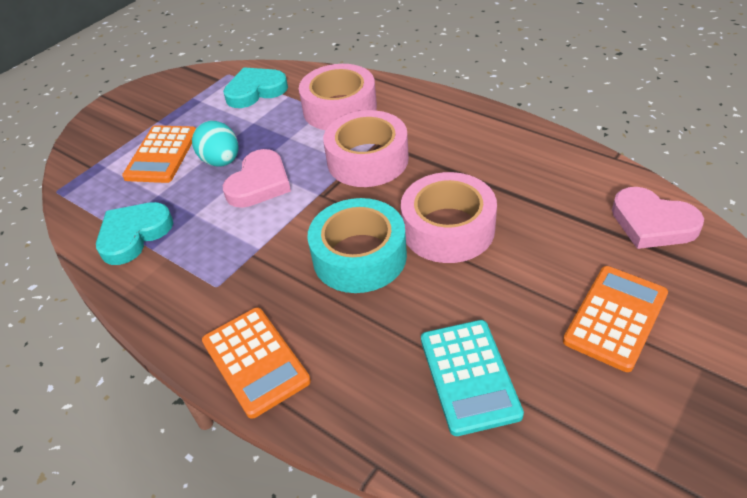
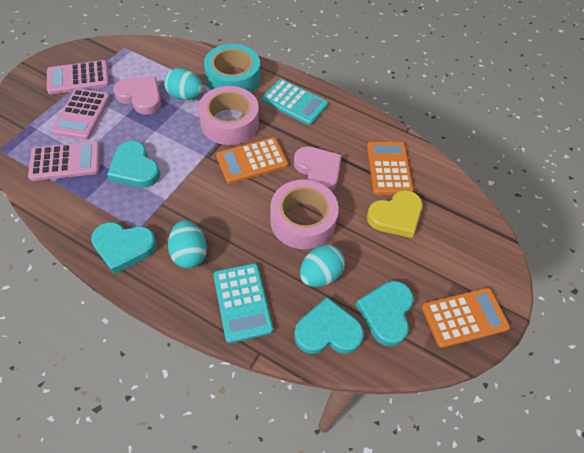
pink calculator: 0 -> 3
pink tape: 3 -> 2
turquoise calculator: 1 -> 2
turquoise egg: 1 -> 3
turquoise heart: 2 -> 4
yellow heart: 0 -> 1

